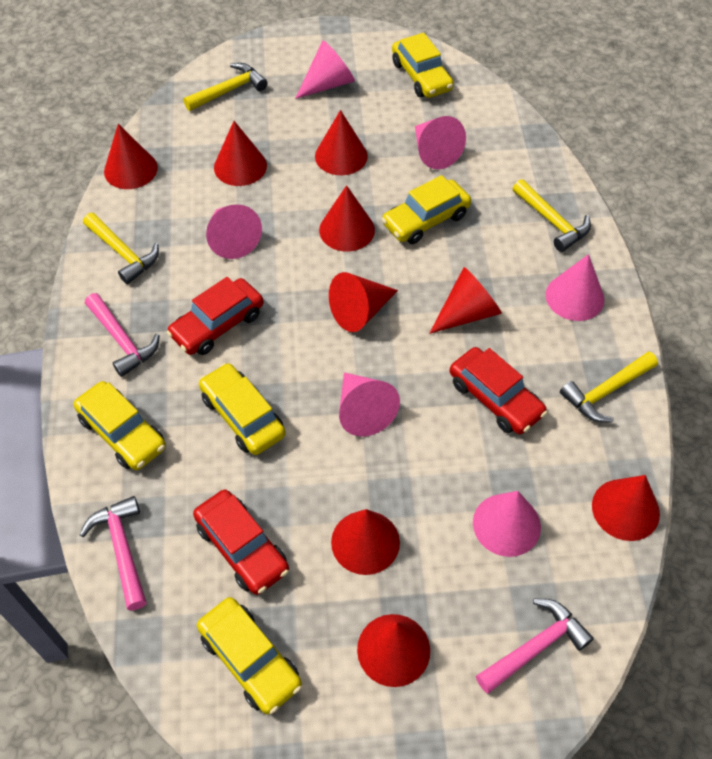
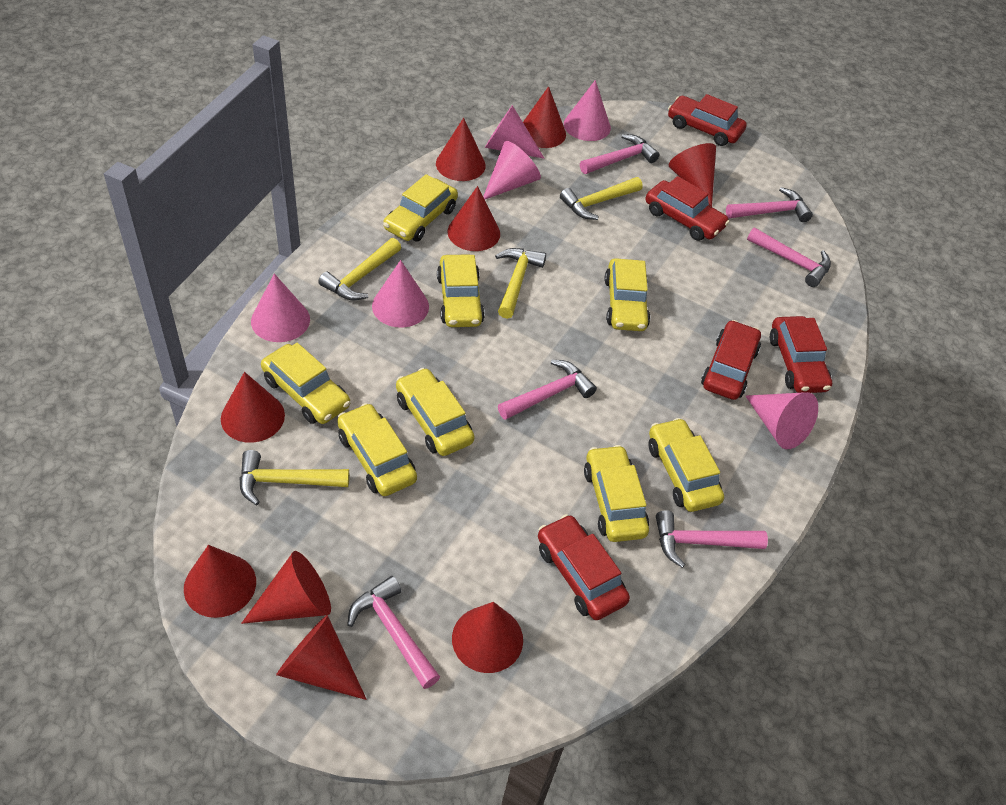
pink hammer: 3 -> 6
red car: 3 -> 5
yellow car: 5 -> 8

